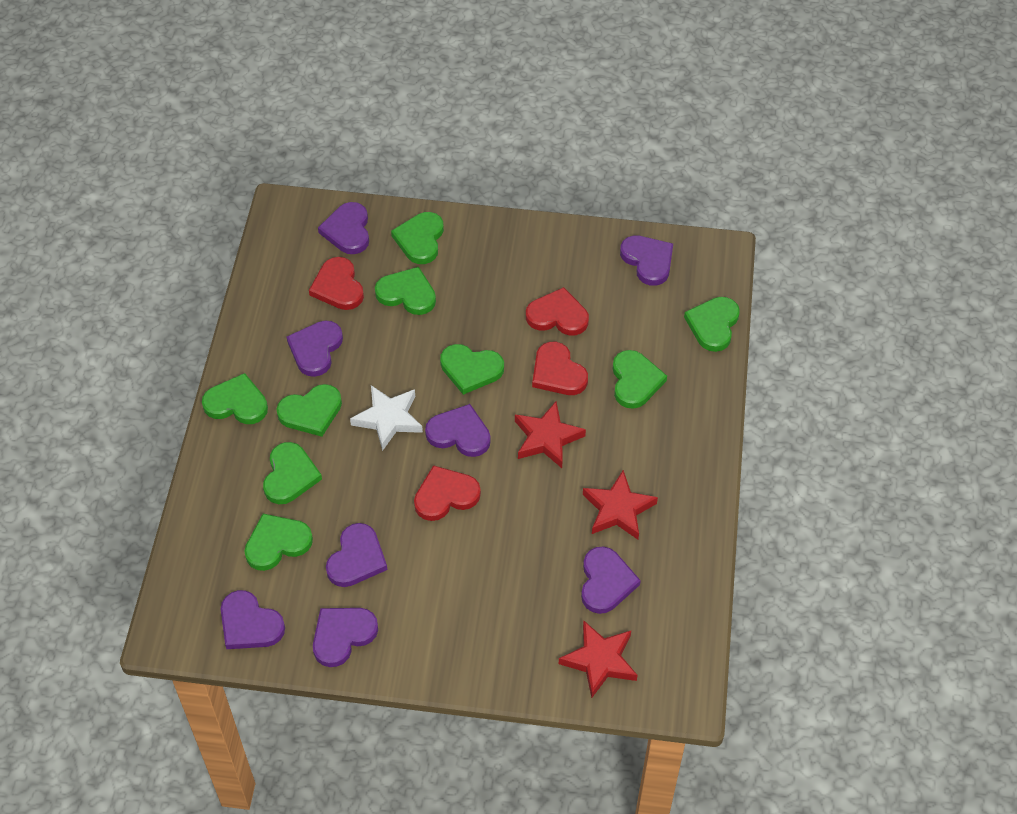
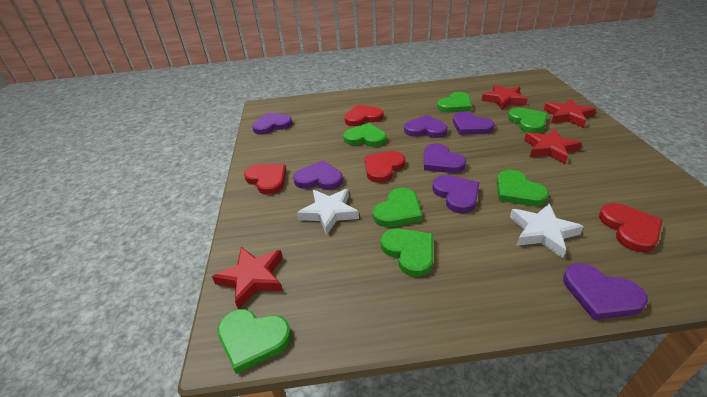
green heart: 9 -> 7
purple heart: 8 -> 7
red star: 3 -> 4
white star: 1 -> 2

